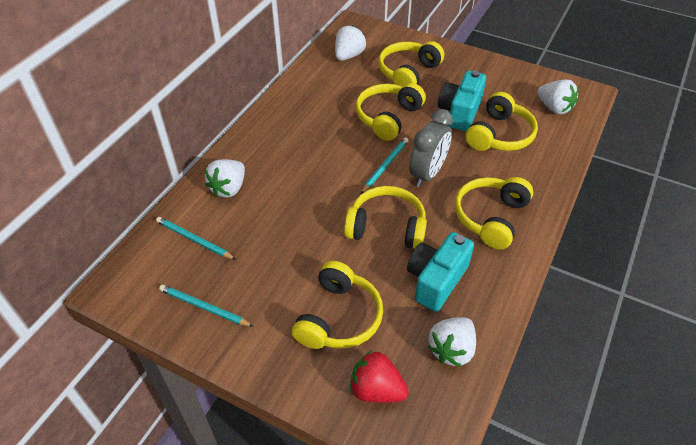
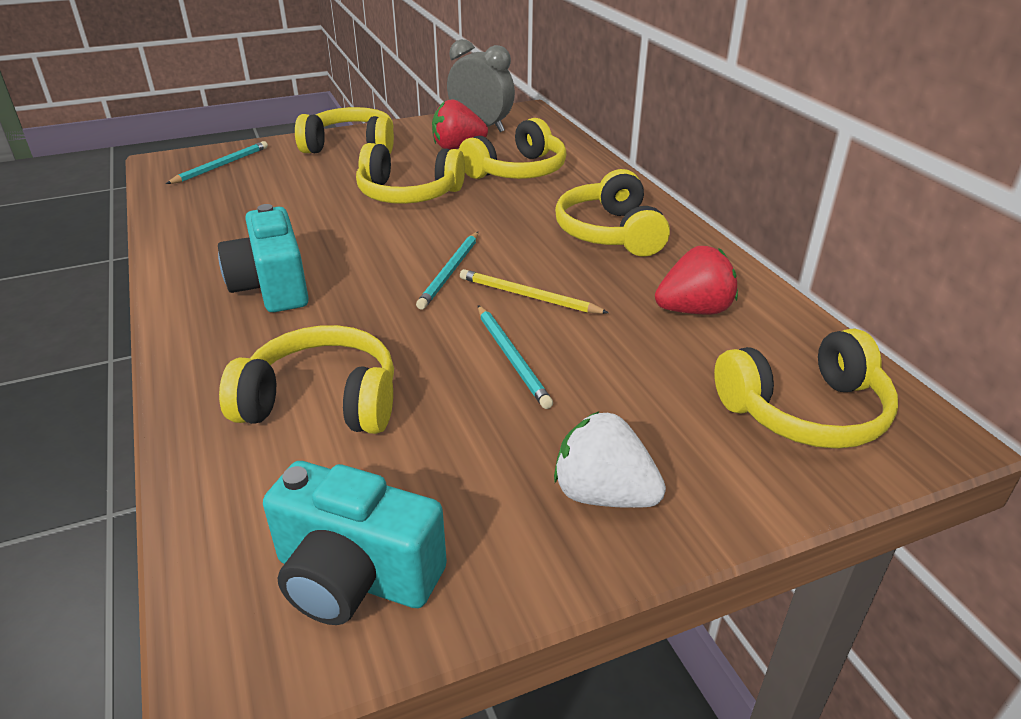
red strawberry: 1 -> 2
white strawberry: 4 -> 1
yellow pencil: 0 -> 1

